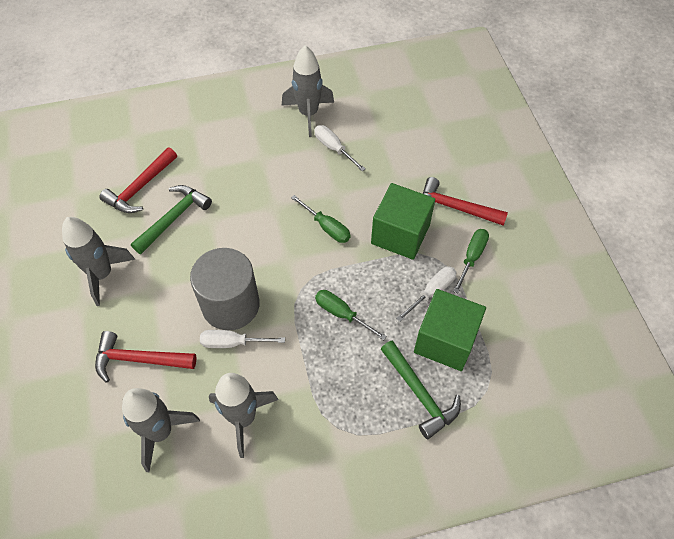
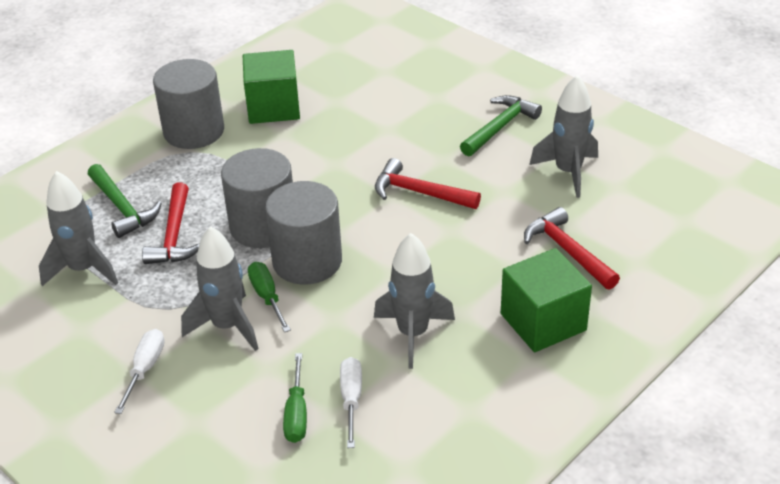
green screwdriver: 3 -> 2
grey cylinder: 1 -> 3
white screwdriver: 3 -> 2

